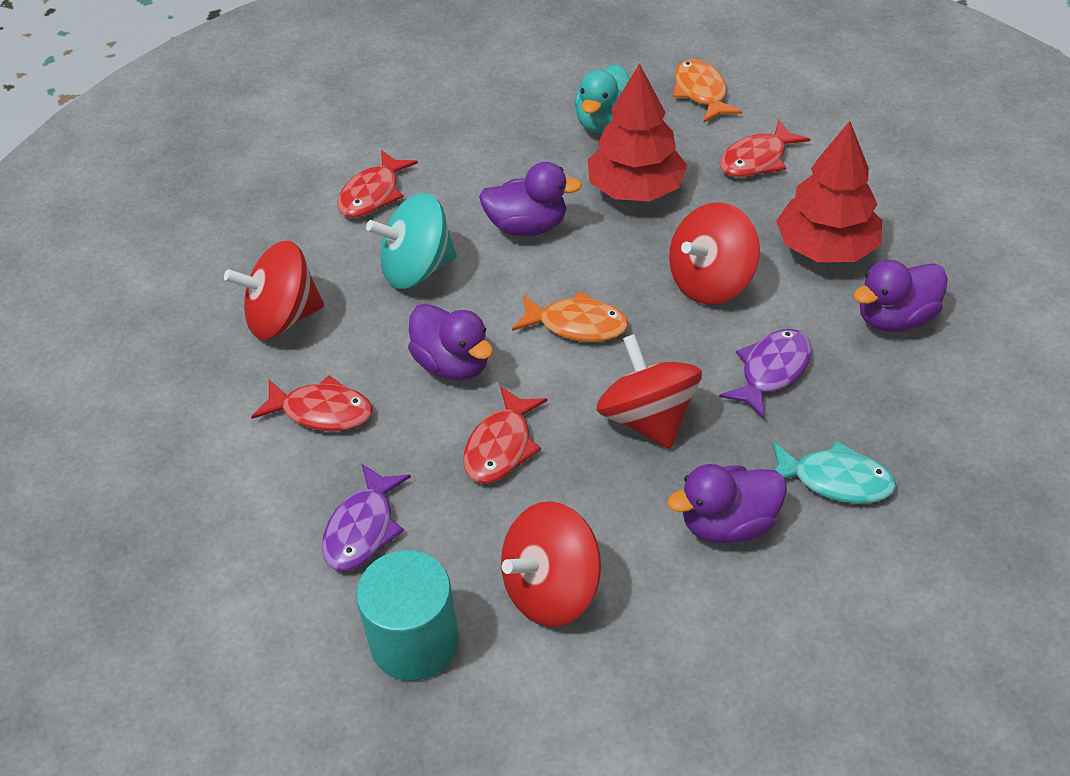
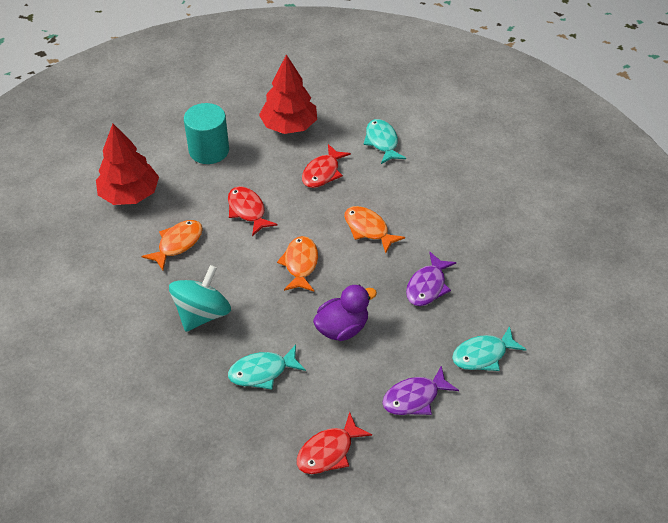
orange fish: 2 -> 3
purple duck: 4 -> 1
red fish: 4 -> 3
red spinning top: 4 -> 0
turquoise duck: 1 -> 0
turquoise fish: 1 -> 3

